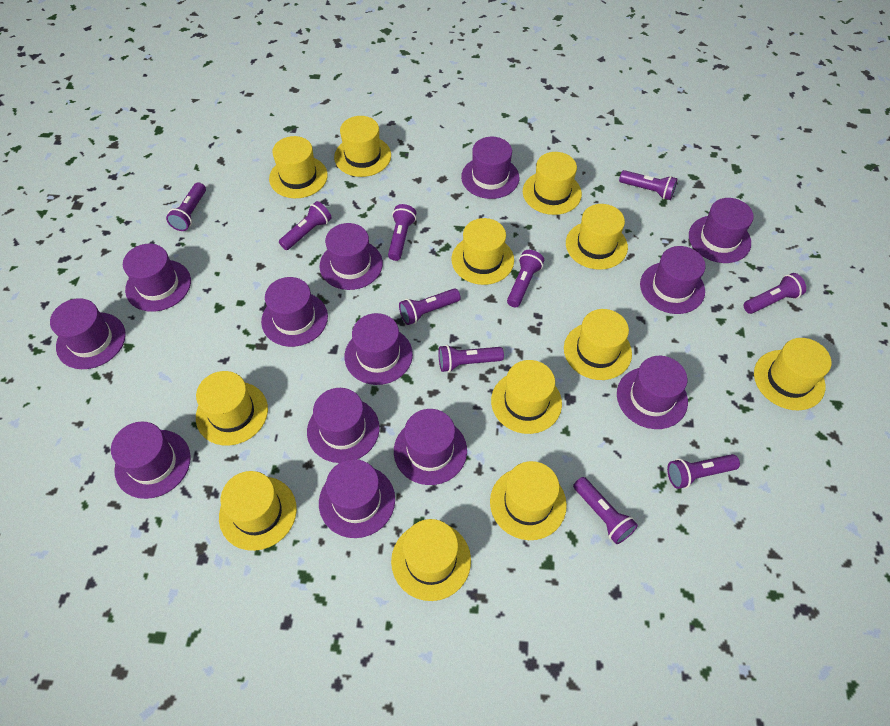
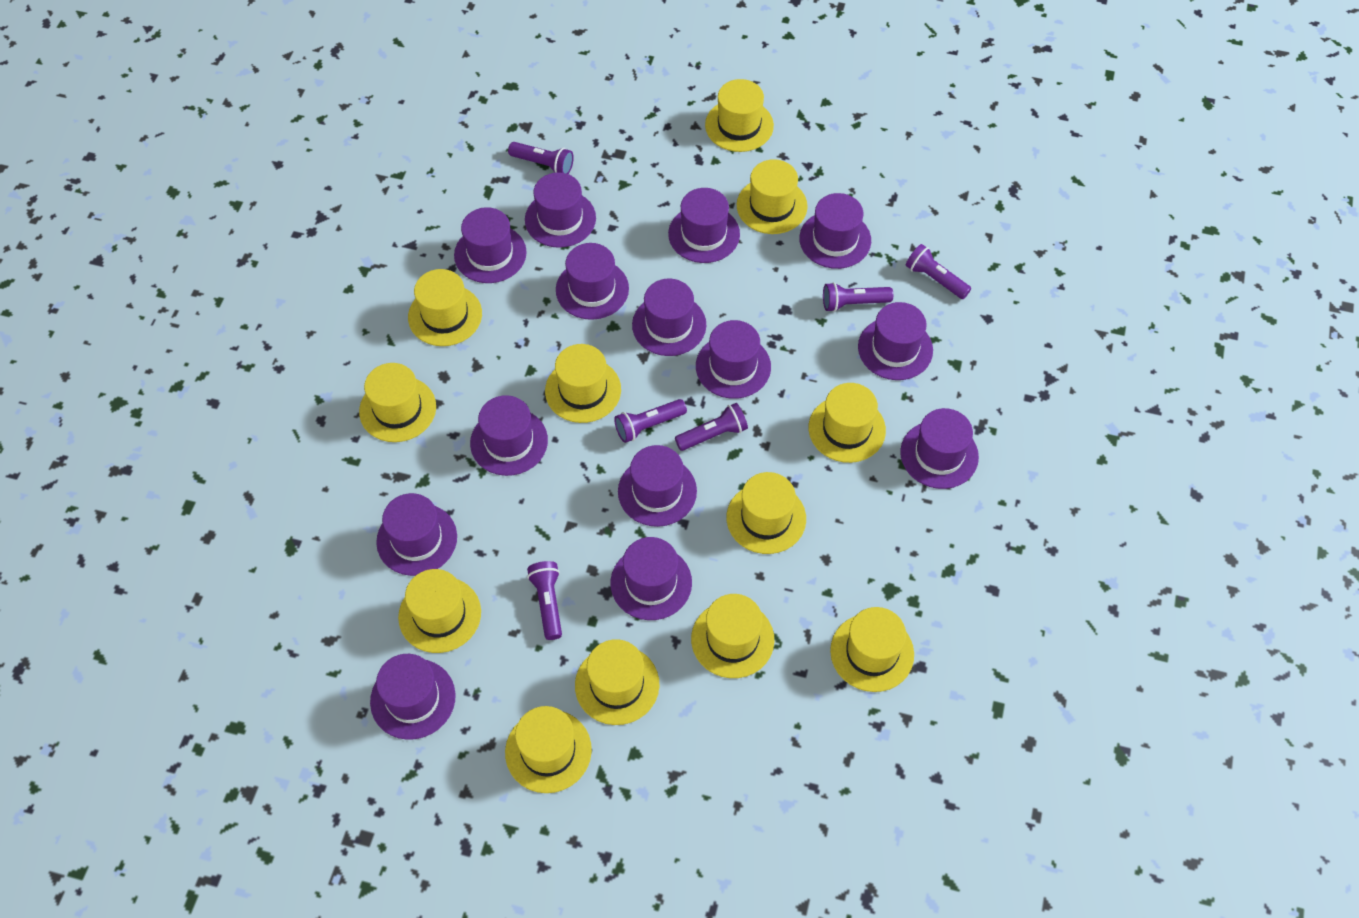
purple flashlight: 10 -> 6
purple hat: 13 -> 14

